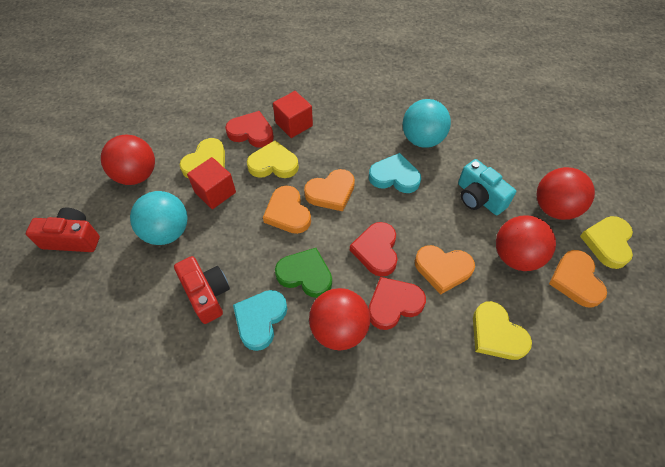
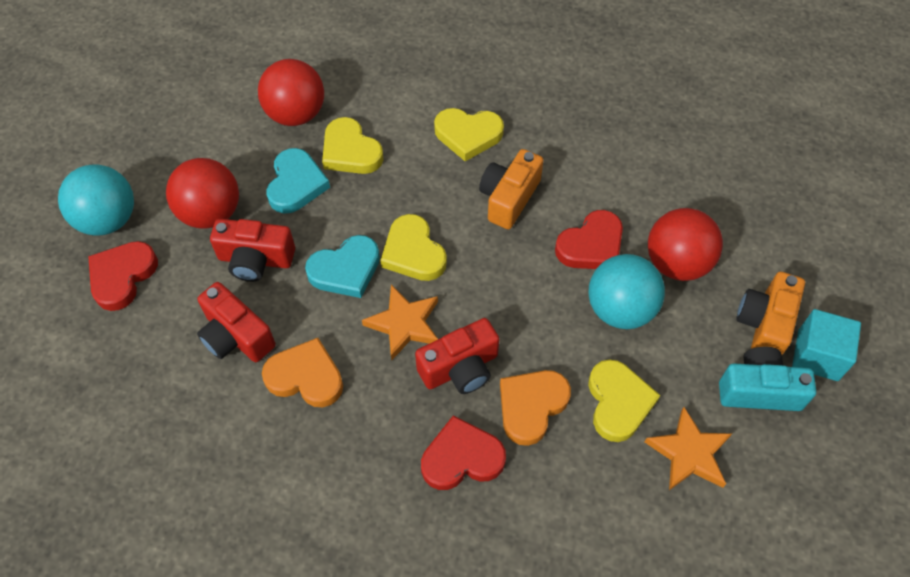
green heart: 1 -> 0
orange camera: 0 -> 2
orange heart: 4 -> 2
orange star: 0 -> 2
red ball: 4 -> 3
red camera: 2 -> 3
red cube: 2 -> 0
turquoise cube: 0 -> 1

